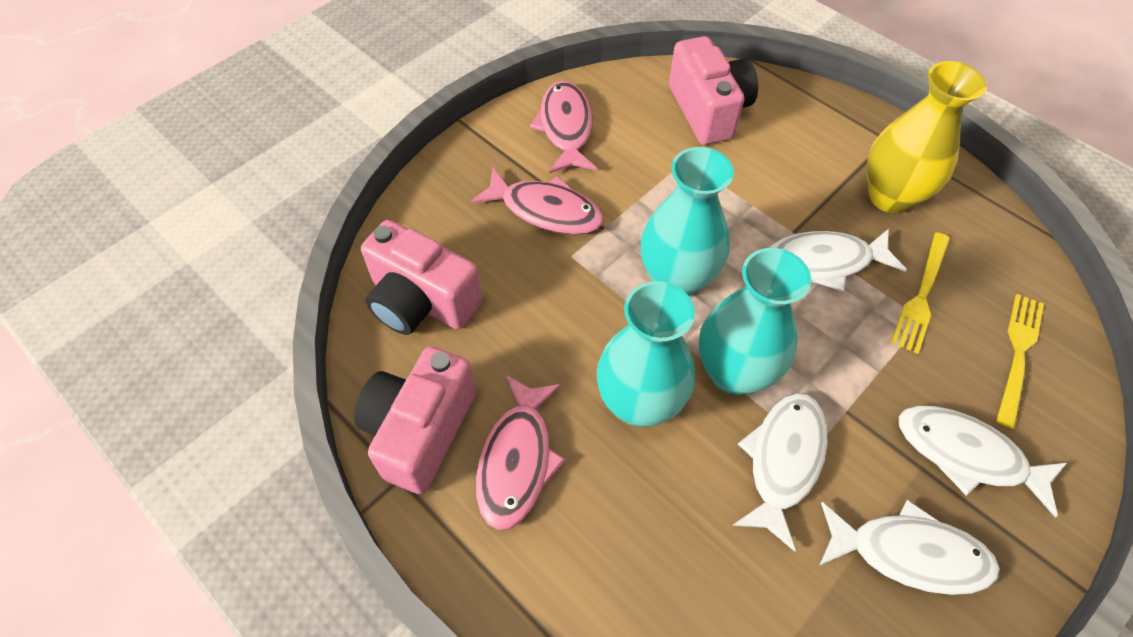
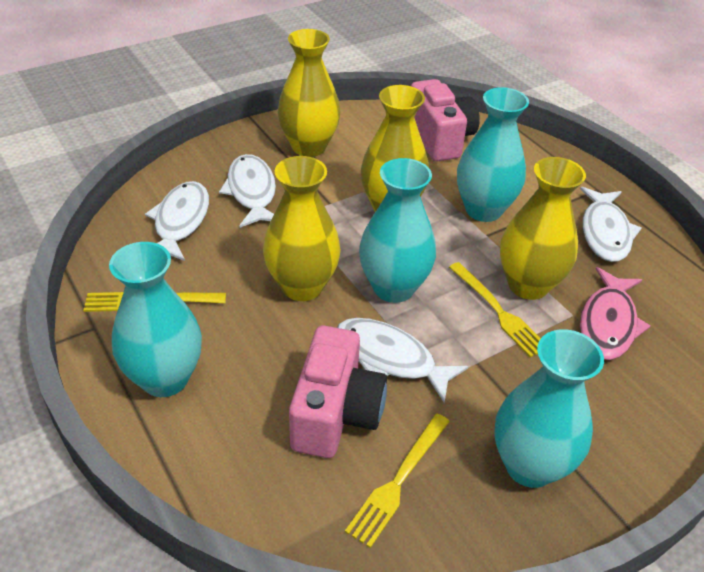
pink camera: 3 -> 2
pink fish: 3 -> 1
turquoise vase: 3 -> 4
yellow fork: 2 -> 3
yellow vase: 1 -> 4

